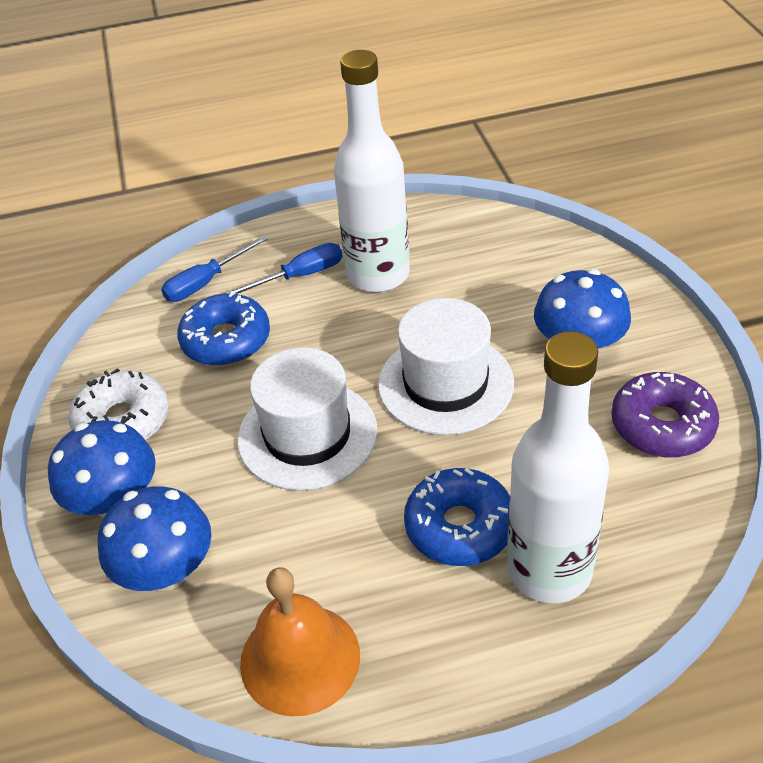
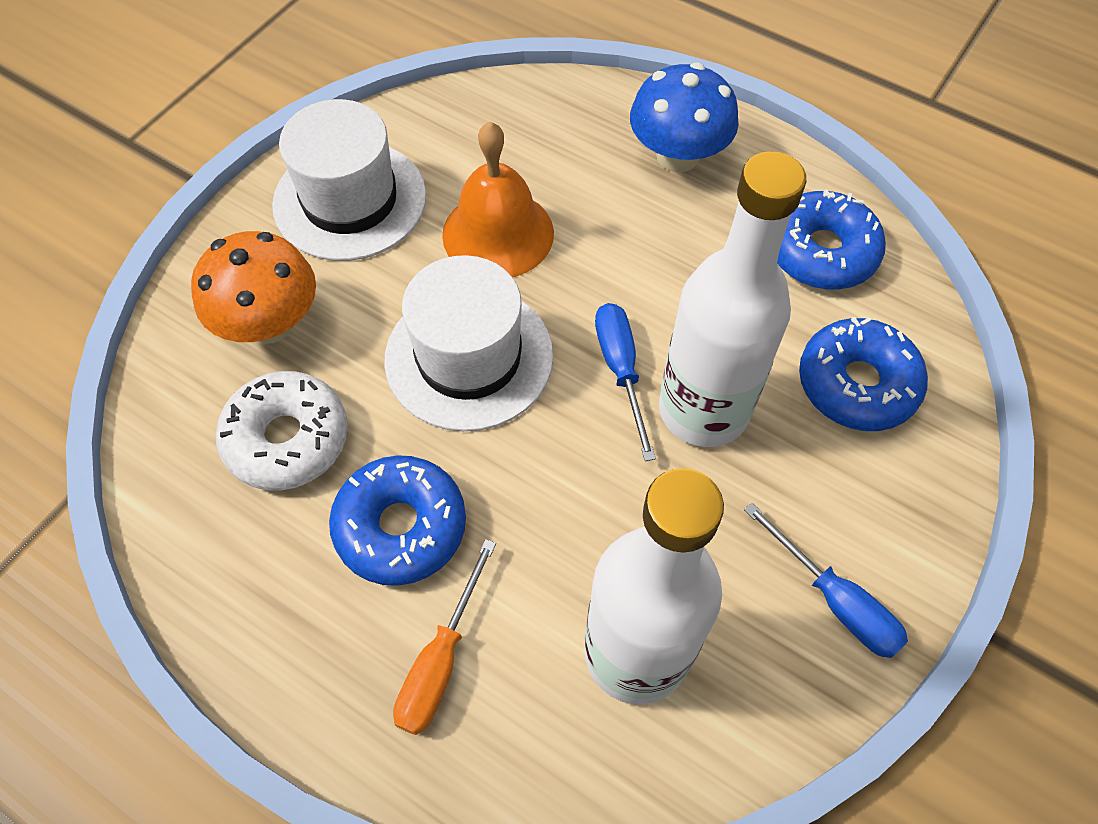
blue donut: 2 -> 3
blue mushroom: 3 -> 1
orange mushroom: 0 -> 1
orange screwdriver: 0 -> 1
purple donut: 1 -> 0

